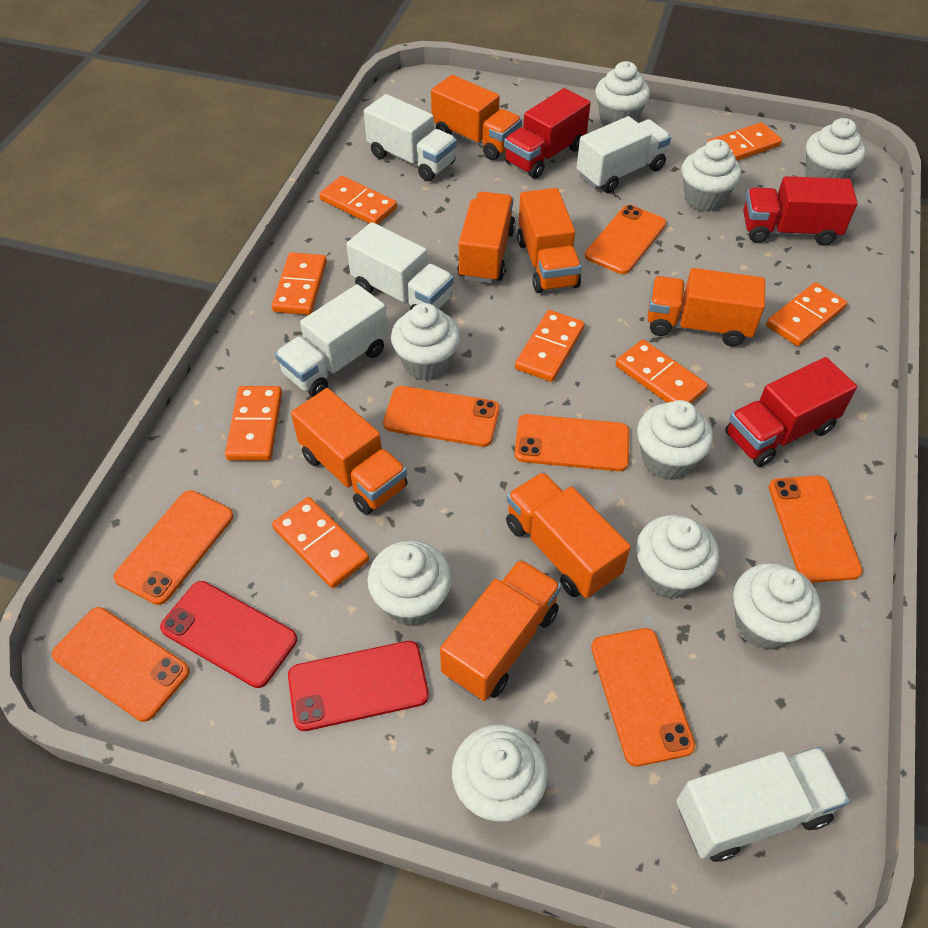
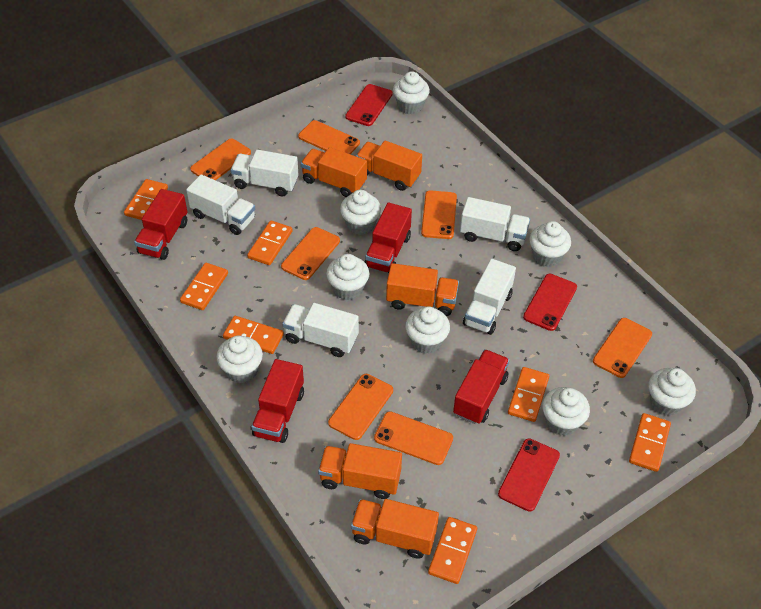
orange domino: 8 -> 7
orange truck: 7 -> 5
red phone: 2 -> 3
red truck: 3 -> 4
white cupcake: 9 -> 8

